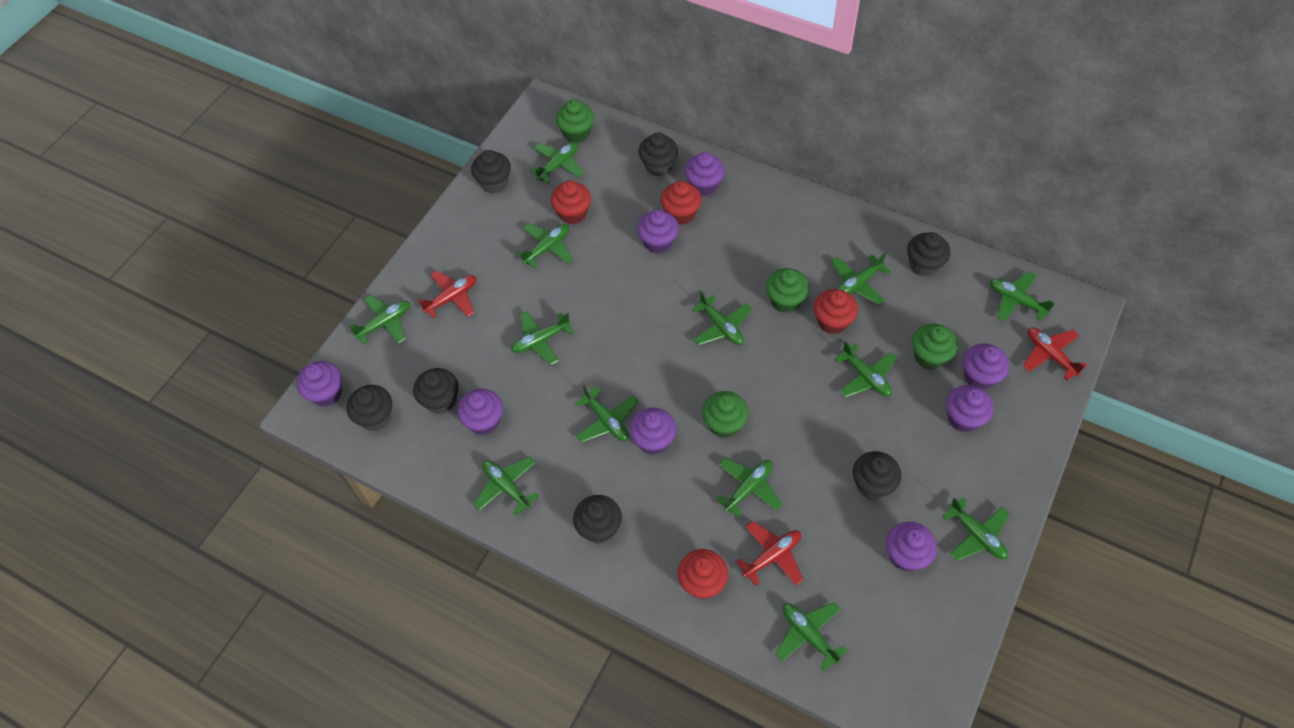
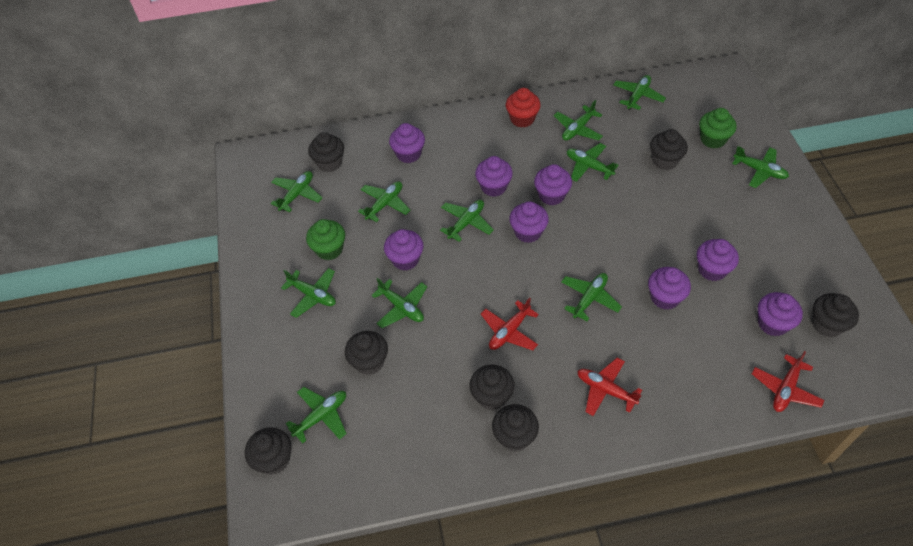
green cupcake: 4 -> 2
green plane: 13 -> 11
red cupcake: 4 -> 1

